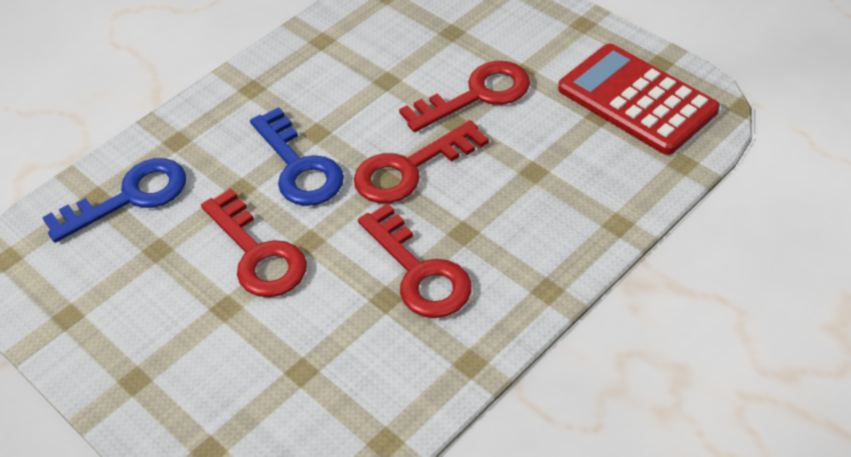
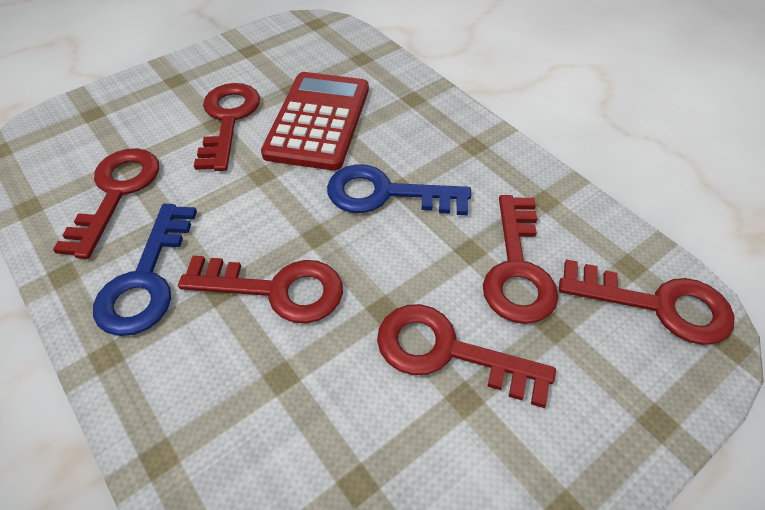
red key: 4 -> 6

